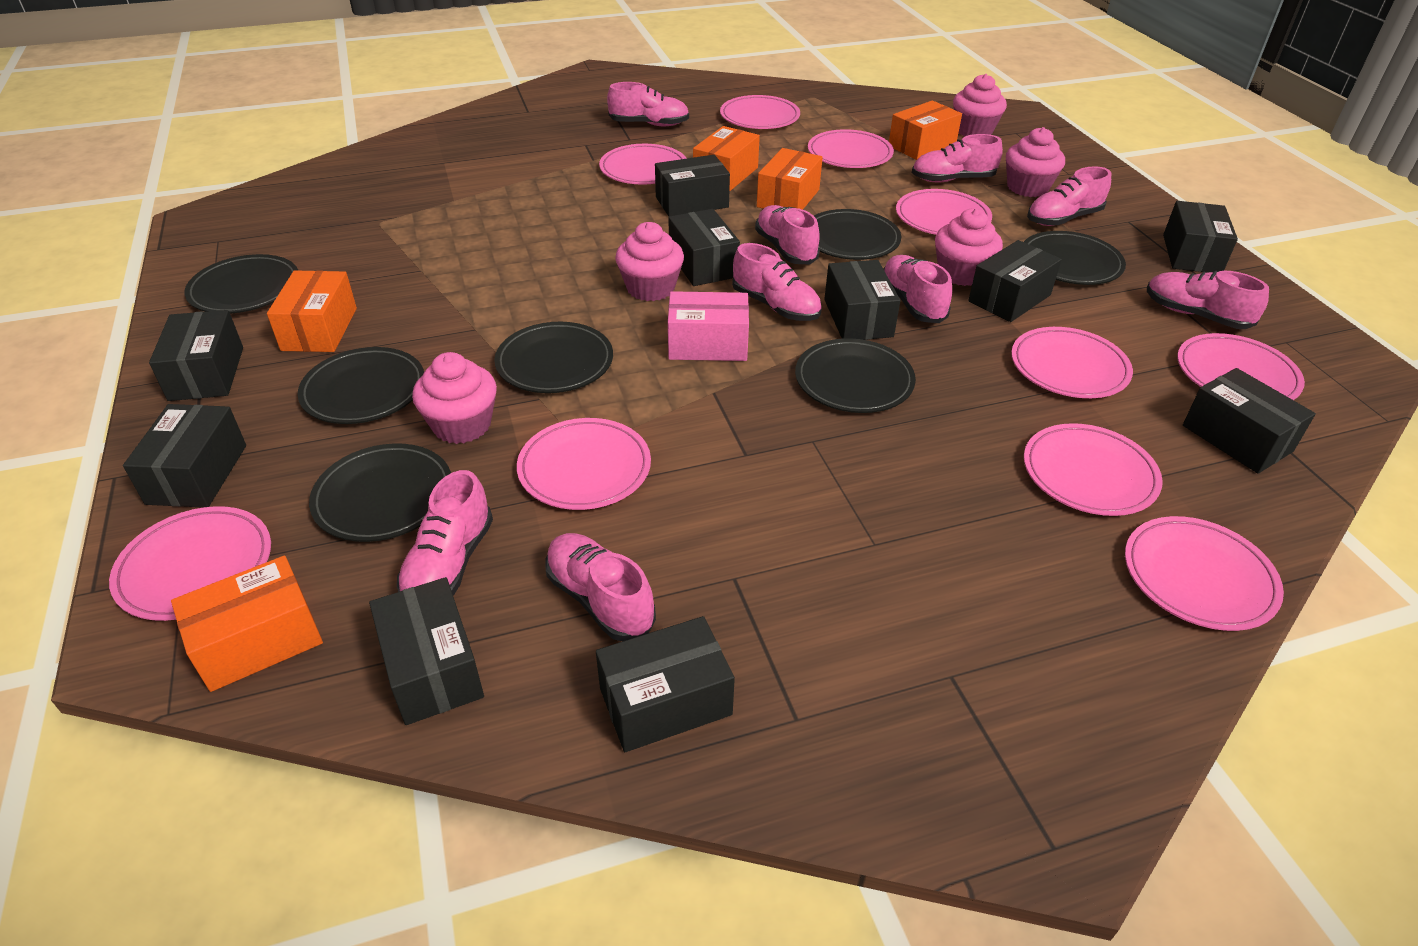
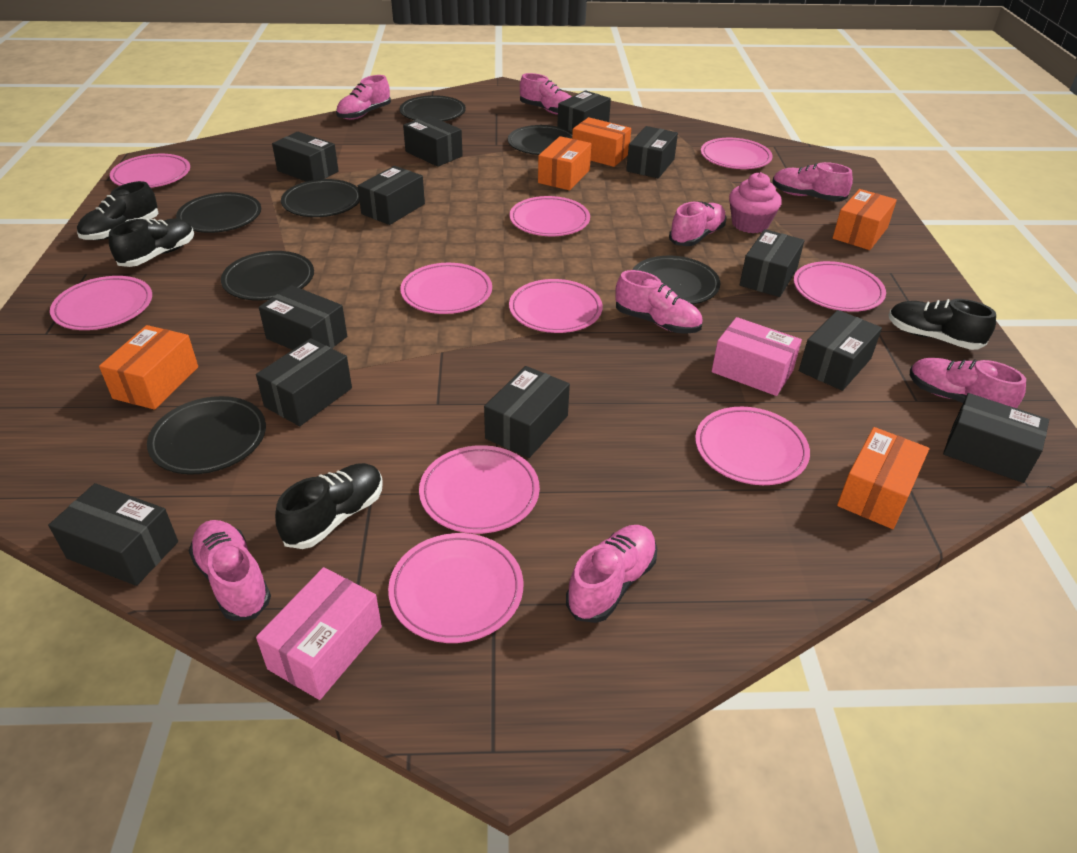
black box: 10 -> 12
black shoe: 0 -> 4
pink box: 1 -> 2
pink cupcake: 5 -> 1
pink shoe: 9 -> 8

